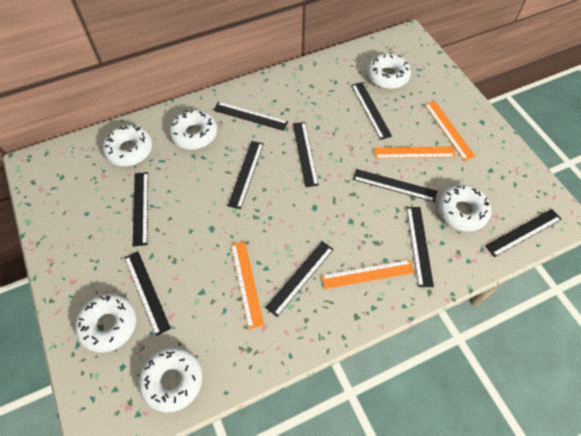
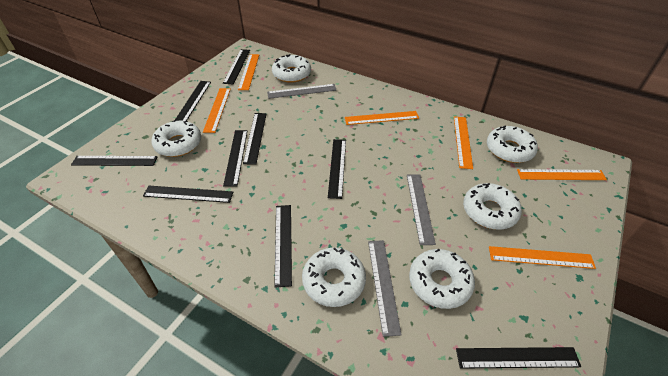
black ruler: 10 -> 9
grey ruler: 0 -> 3
orange ruler: 4 -> 6

